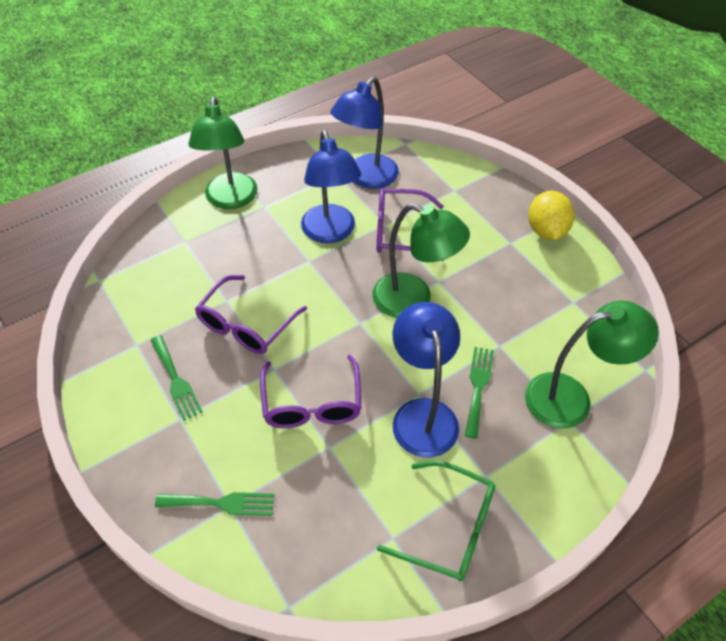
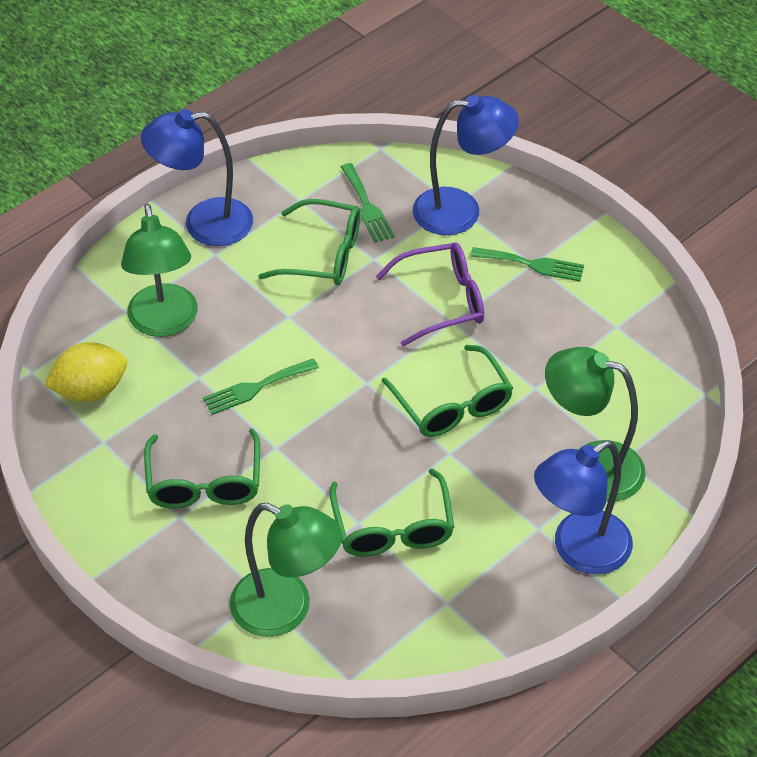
green glasses: 1 -> 4
purple glasses: 3 -> 1

